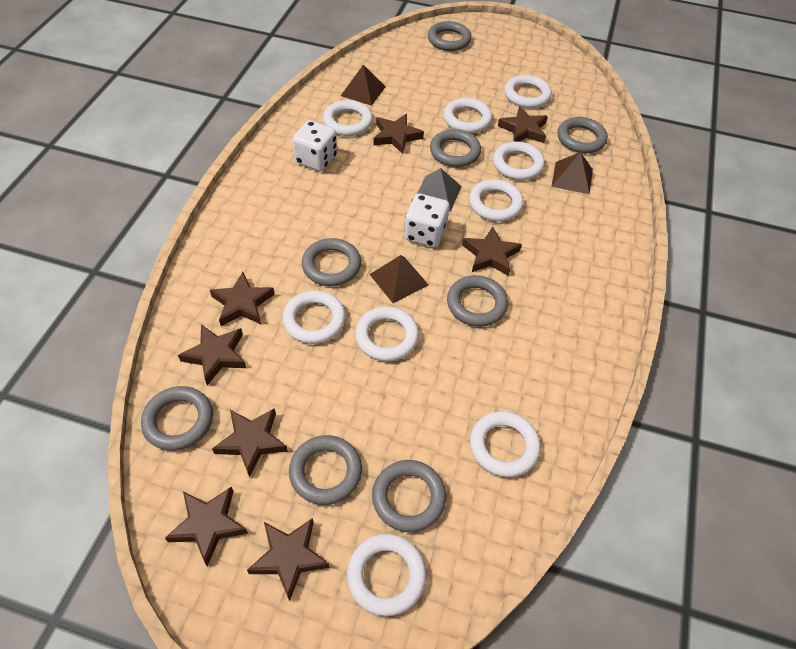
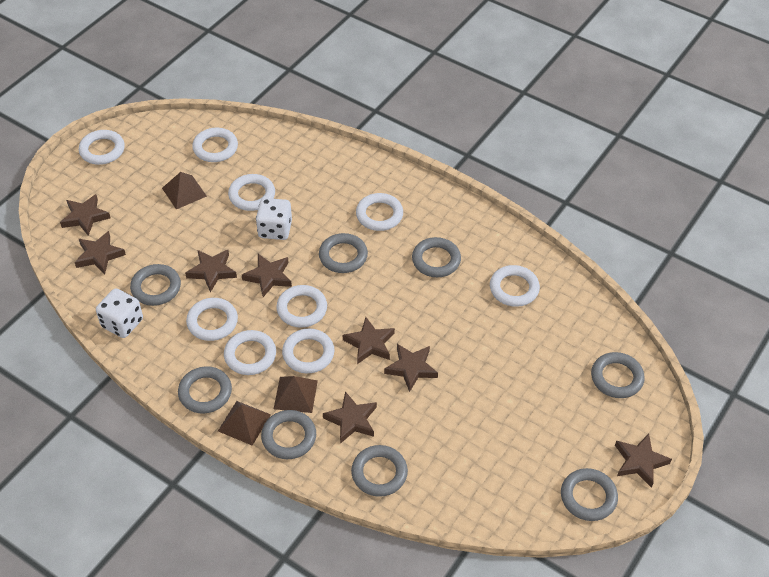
grey pyramid: 1 -> 0

